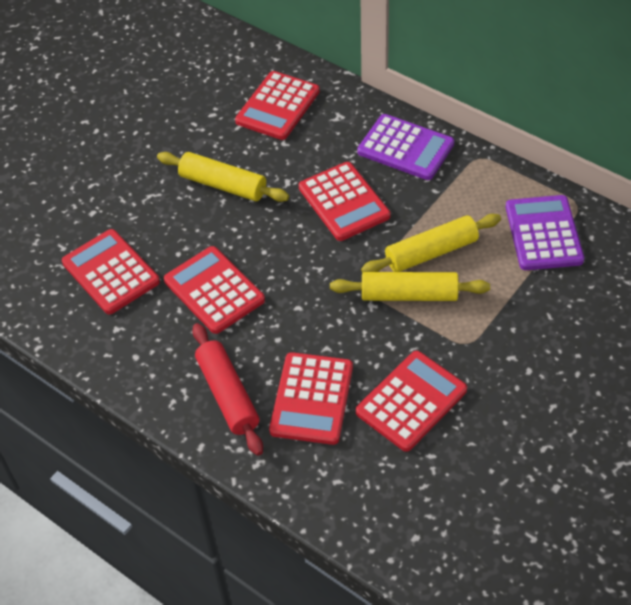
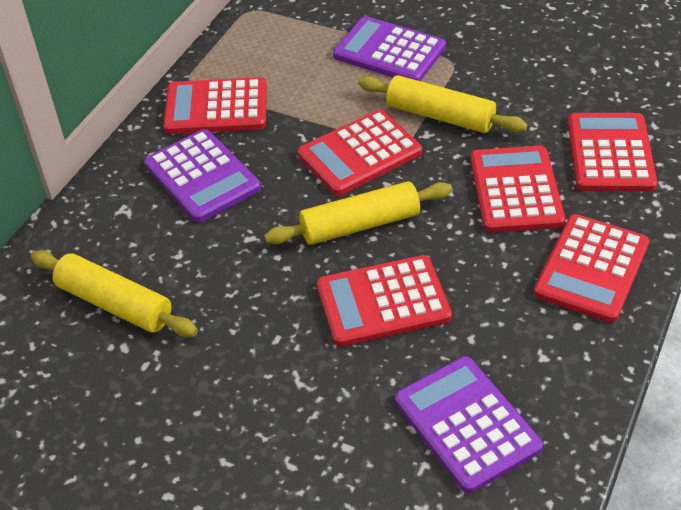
purple calculator: 2 -> 3
red rolling pin: 1 -> 0

